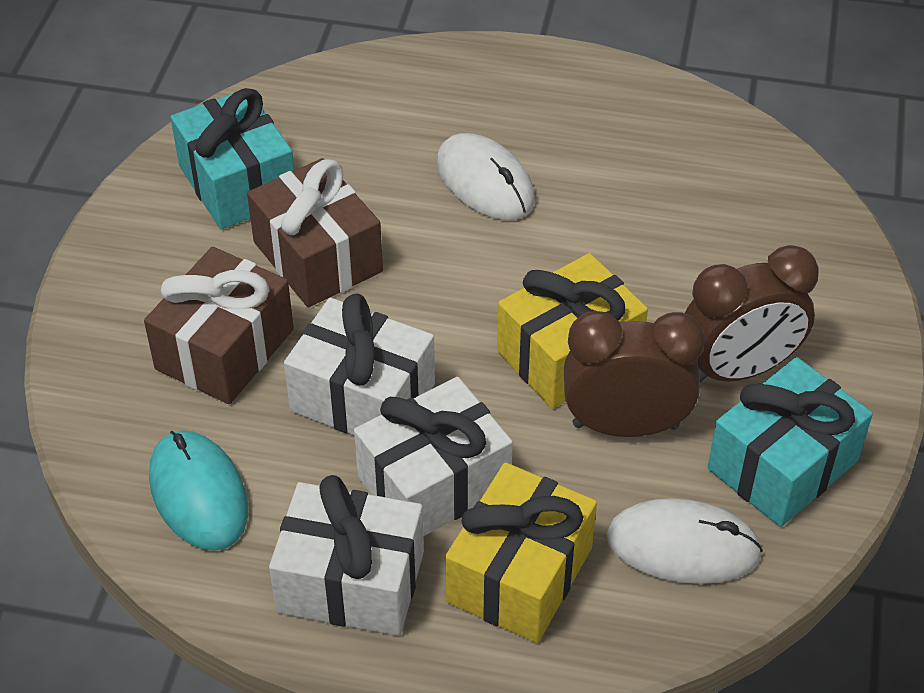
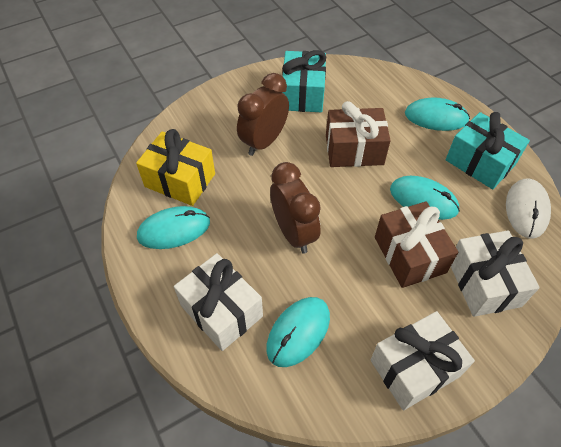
turquoise mouse: 1 -> 4
white mouse: 2 -> 1
yellow gift: 2 -> 1

